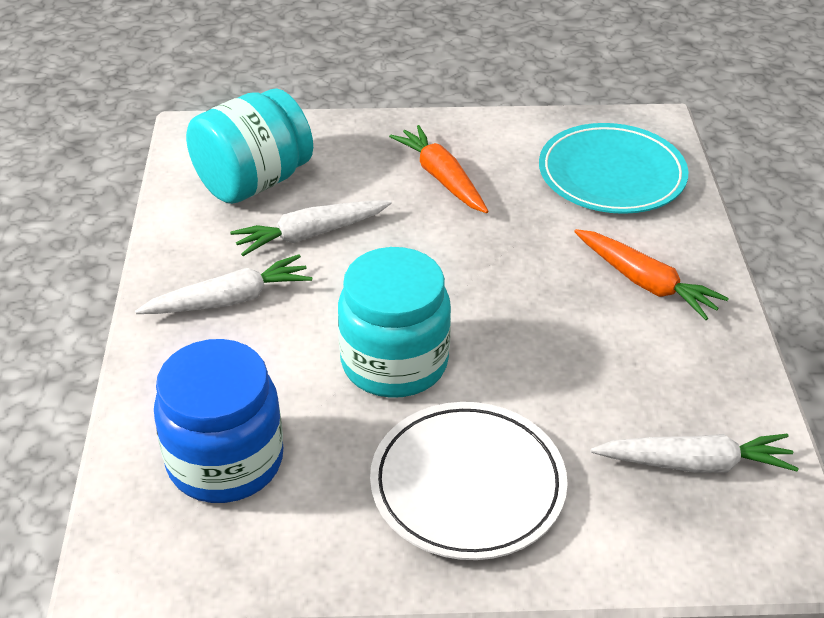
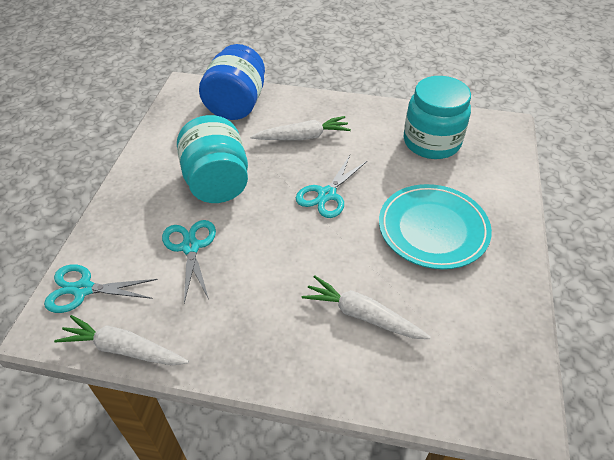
orange carrot: 2 -> 0
turquoise scissors: 0 -> 3
white plate: 1 -> 0

